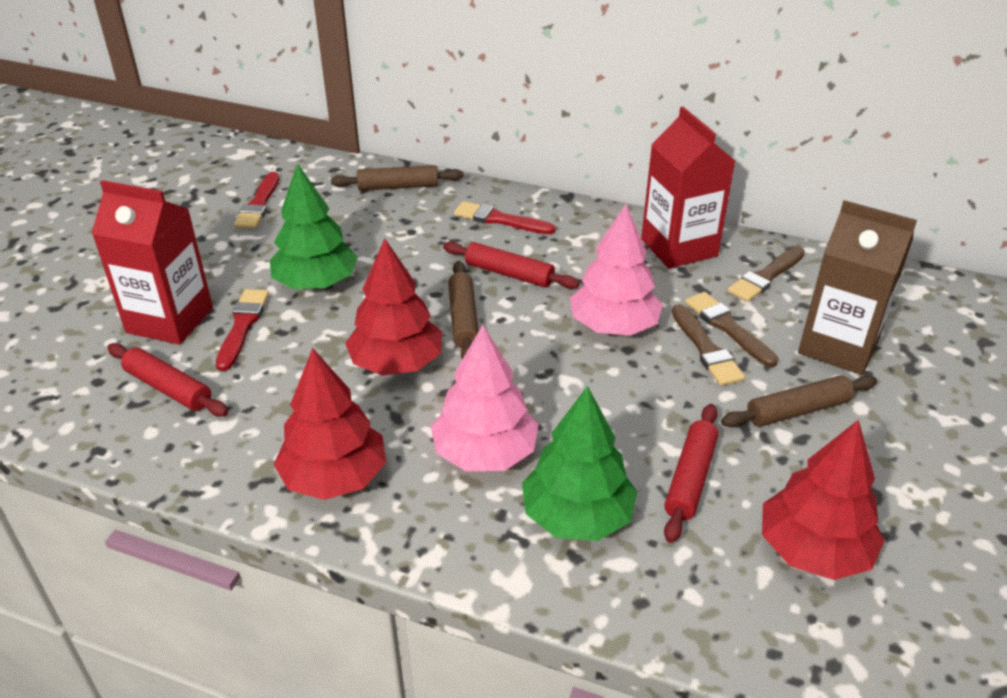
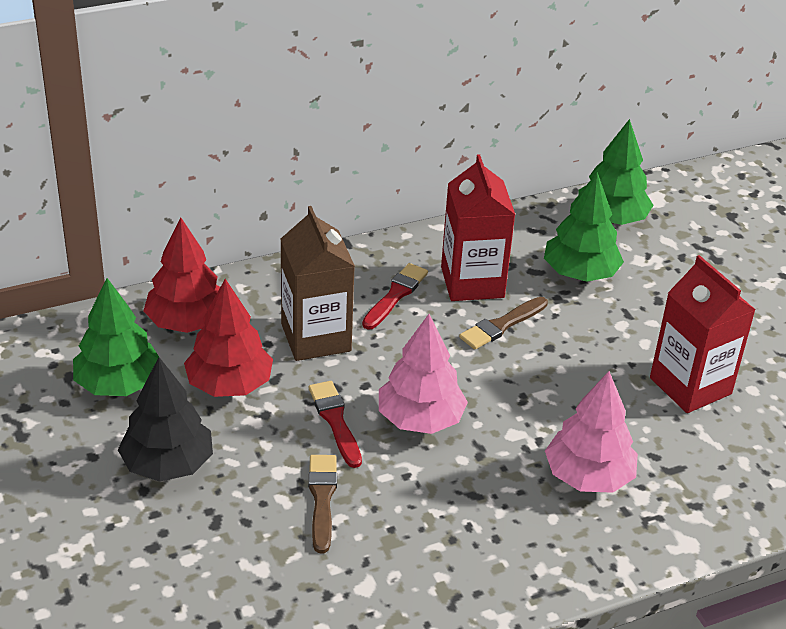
black tree: 0 -> 1
brown brush: 3 -> 2
brown rolling pin: 3 -> 0
green tree: 2 -> 3
red brush: 3 -> 2
red rolling pin: 3 -> 0
red tree: 3 -> 2

